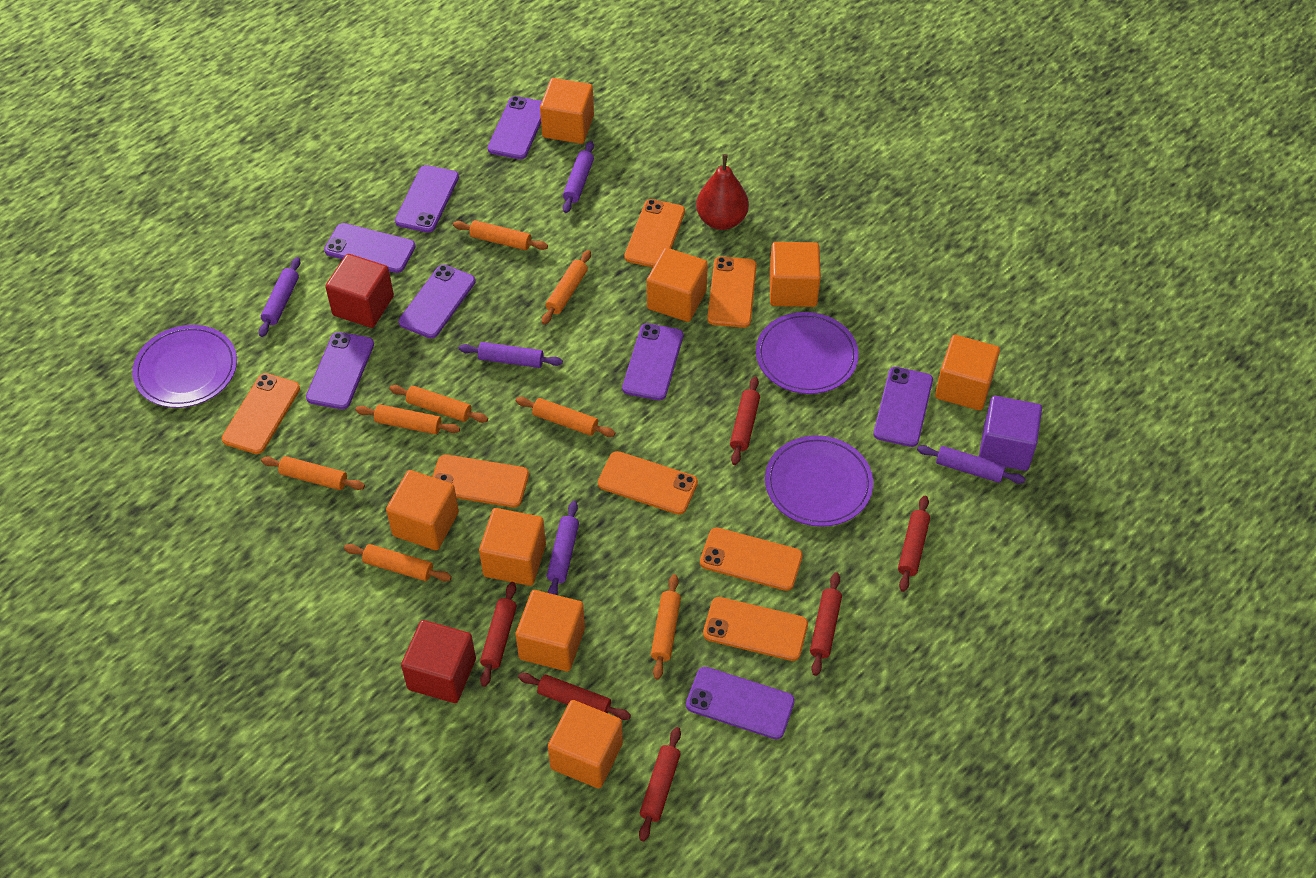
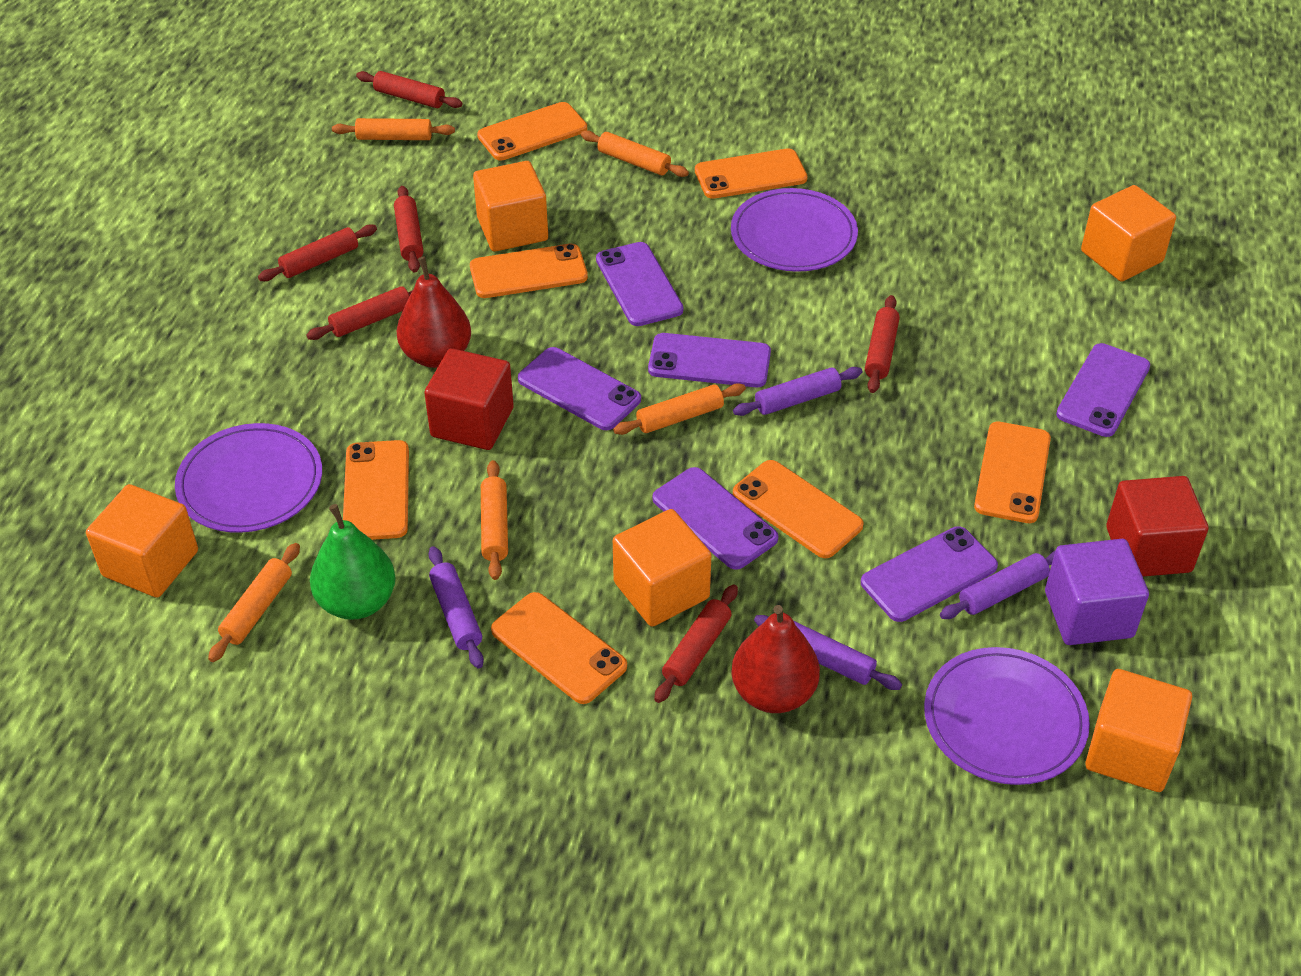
green pear: 0 -> 1
orange cube: 8 -> 5
orange rolling pin: 8 -> 5
purple phone: 8 -> 6
purple rolling pin: 5 -> 4
red pear: 1 -> 2

